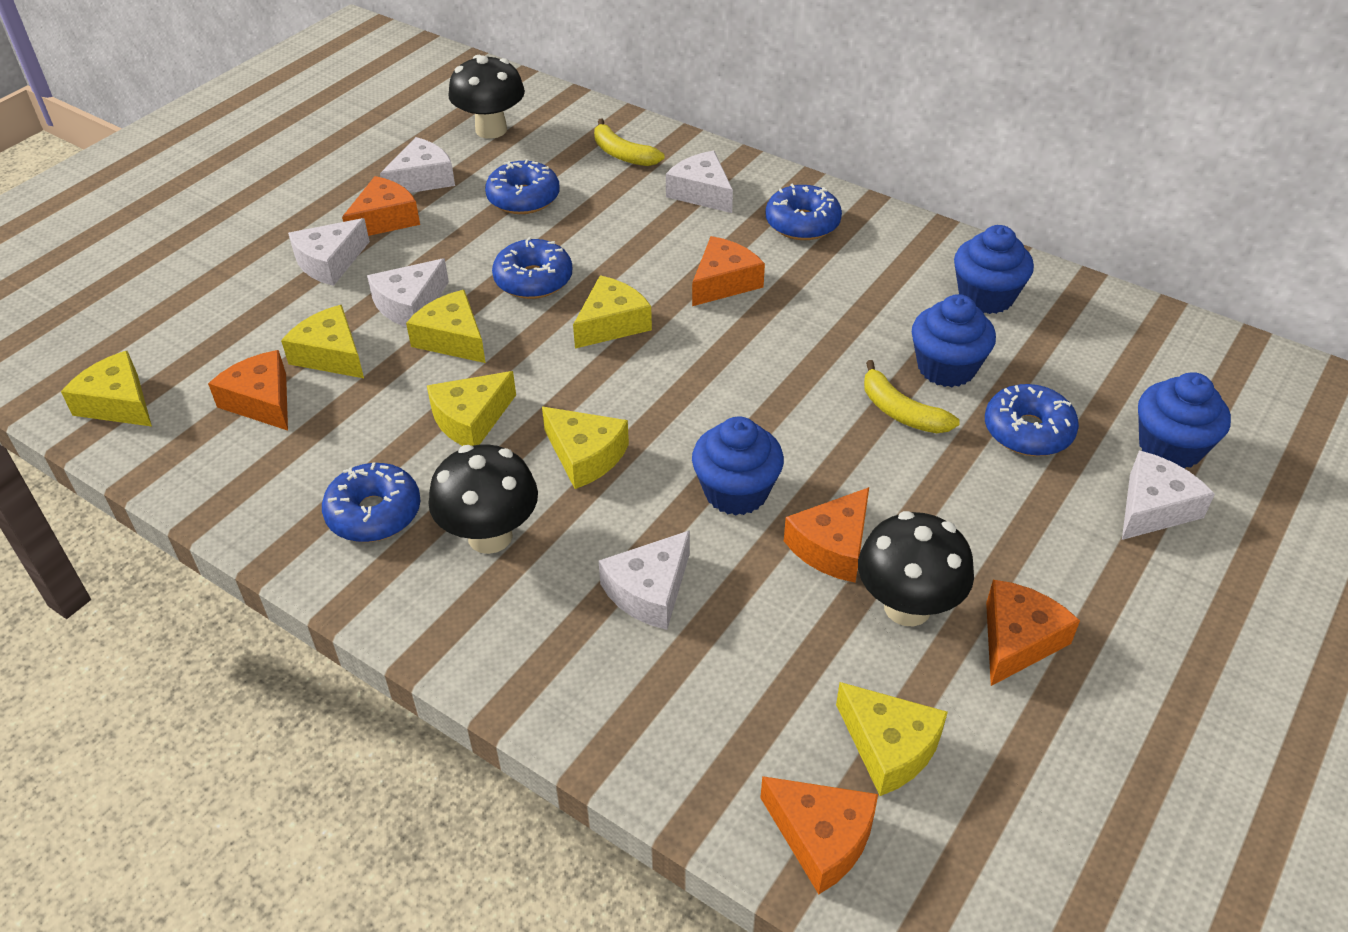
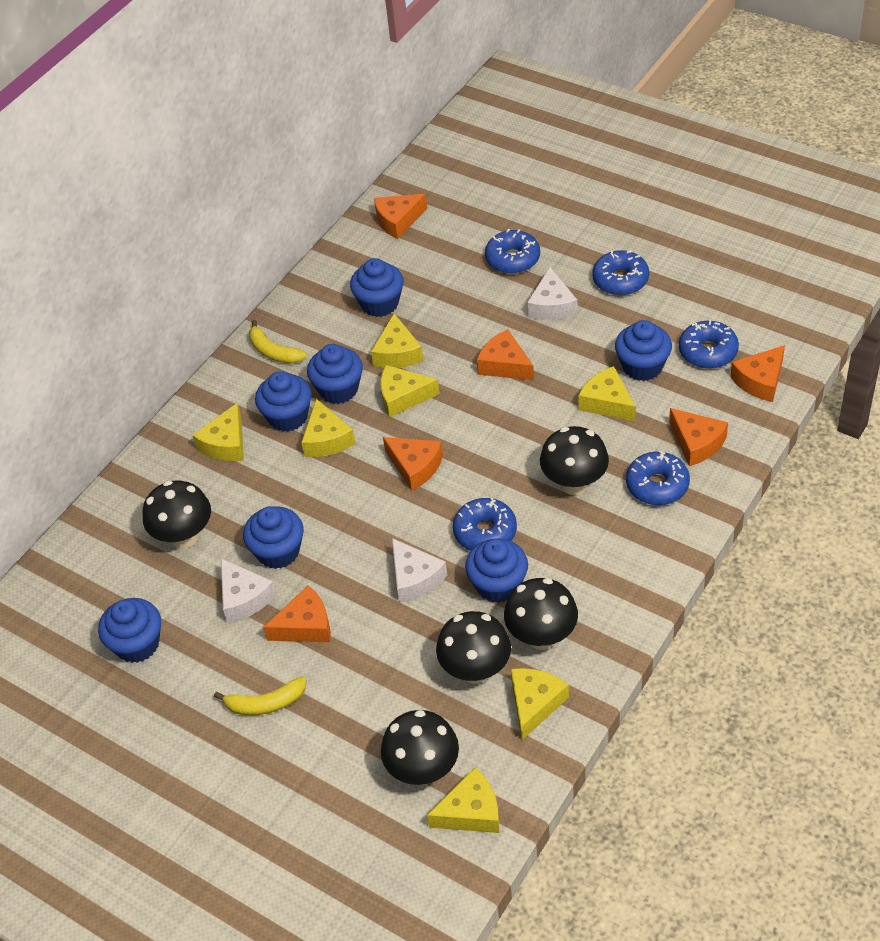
black mushroom: 3 -> 5
blue cupcake: 4 -> 7
white cheese: 6 -> 3

